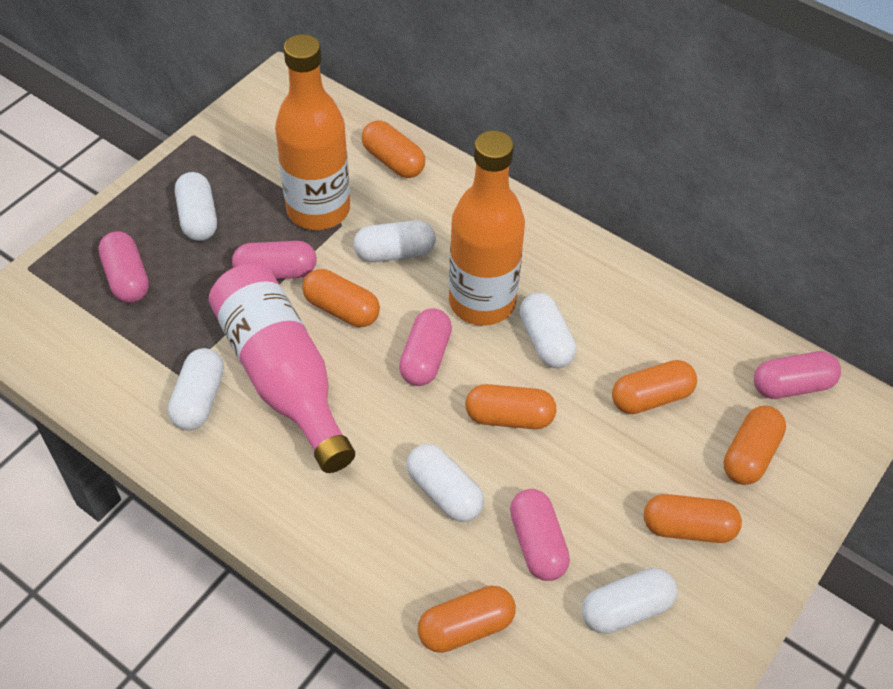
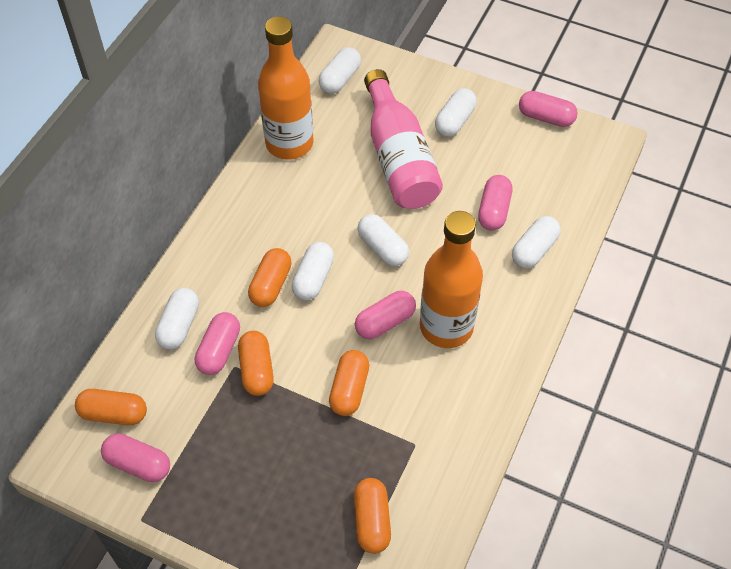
orange capsule: 7 -> 5

